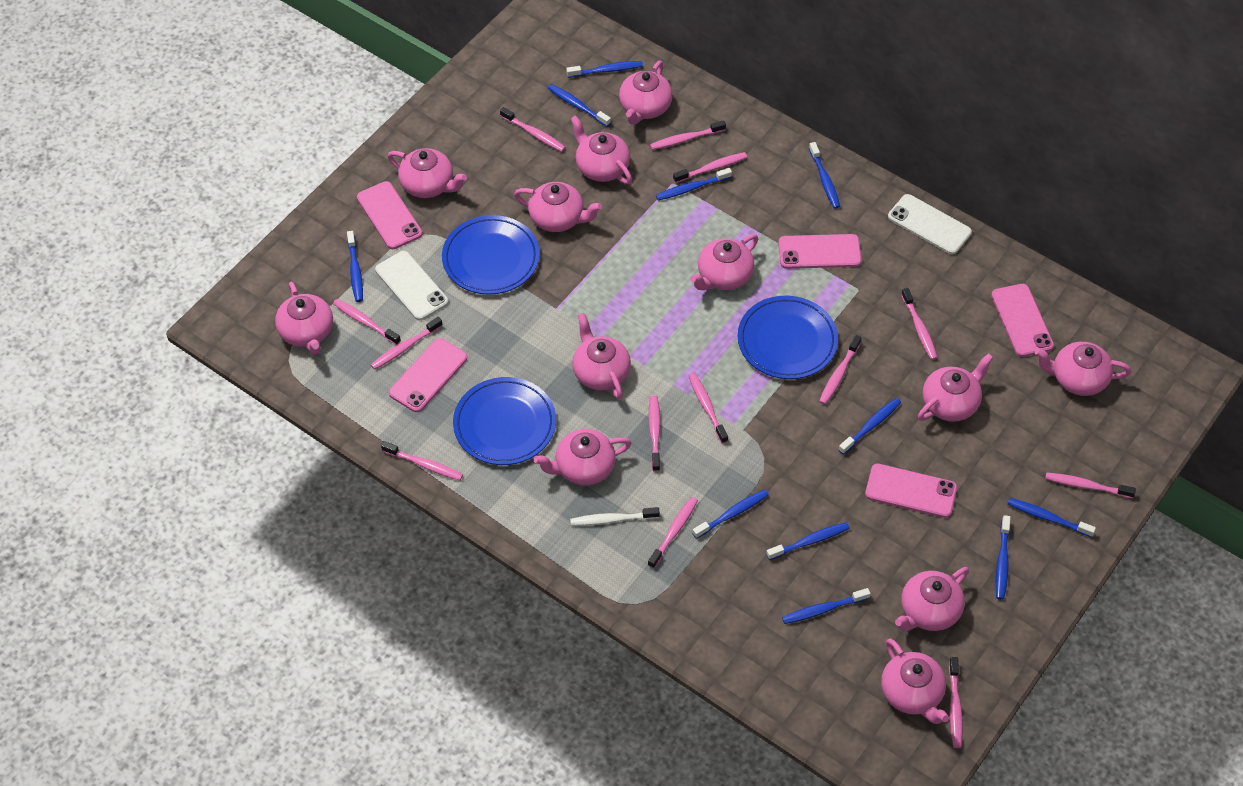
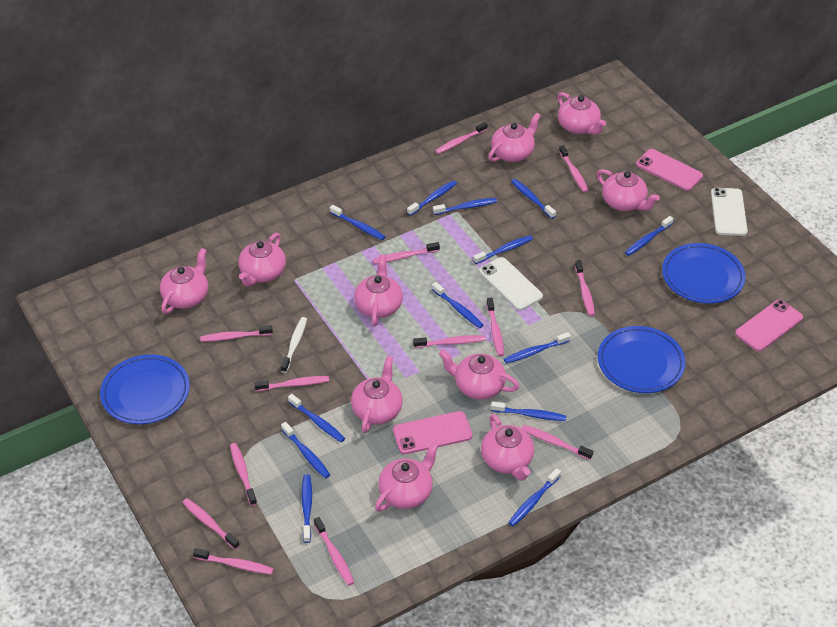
blue toothbrush: 11 -> 13
pink phone: 5 -> 3
pink teapot: 12 -> 10

